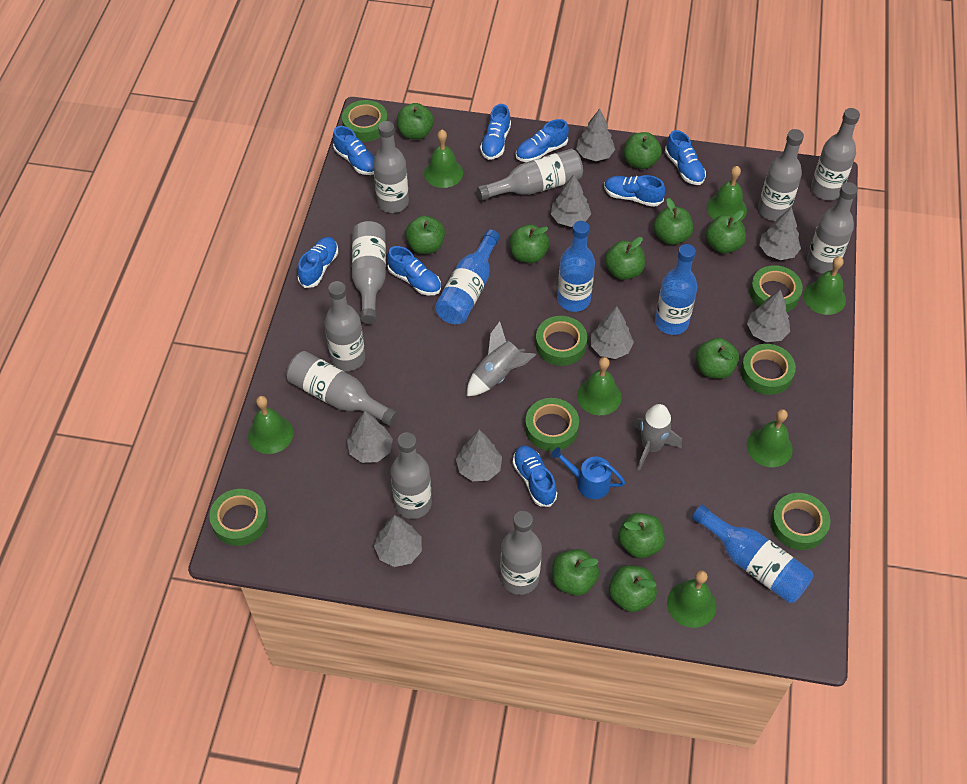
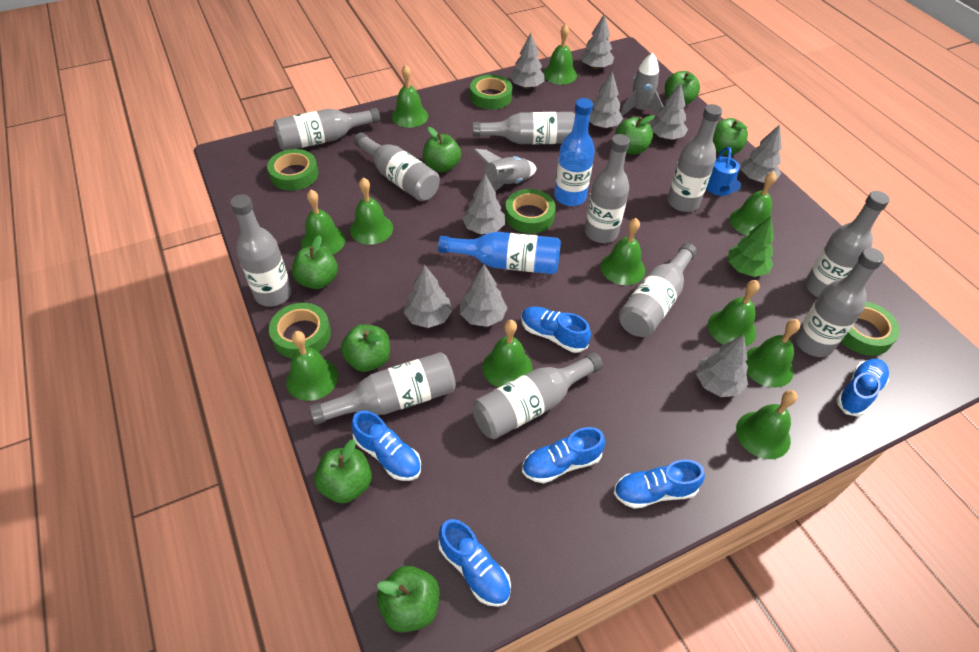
blue bottle: 4 -> 2
blue shoe: 8 -> 6
green apple: 11 -> 8
green bell: 7 -> 11
green tape: 7 -> 5
green tree: 0 -> 1
grey bottle: 10 -> 11
grey tree: 8 -> 9

